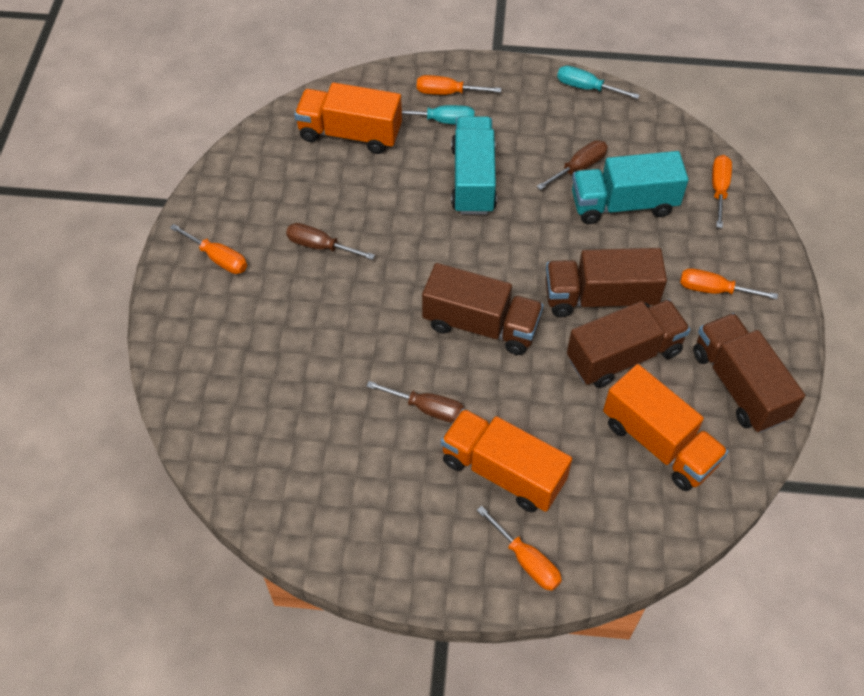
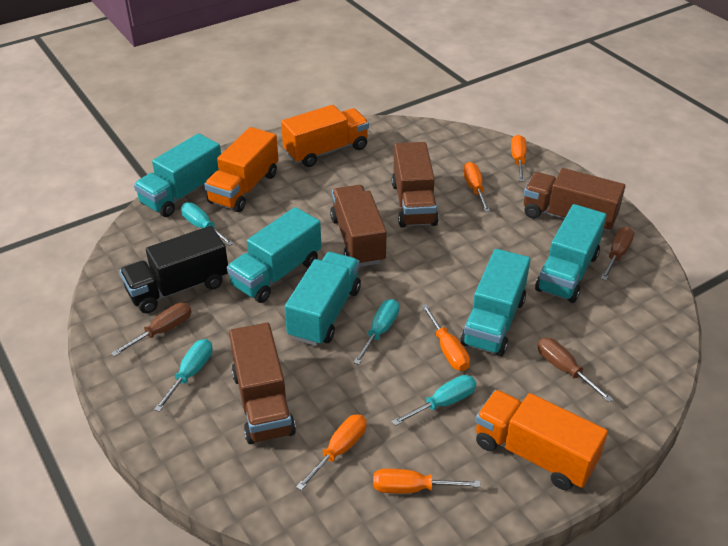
black truck: 0 -> 1
turquoise screwdriver: 2 -> 4
turquoise truck: 2 -> 5

